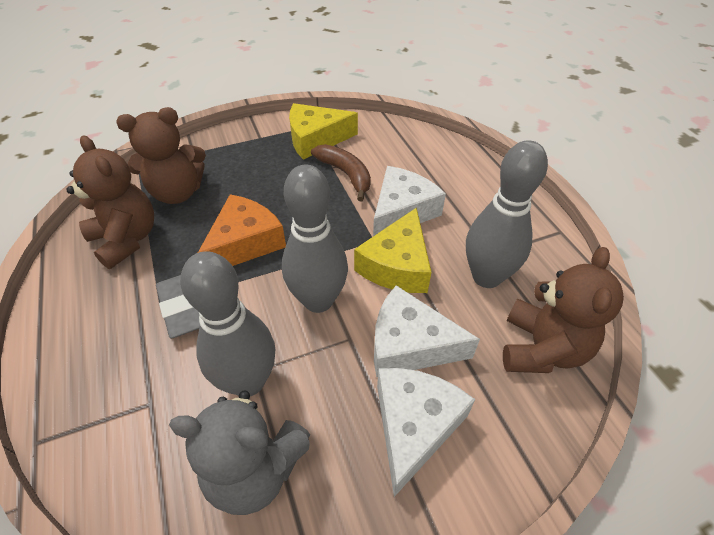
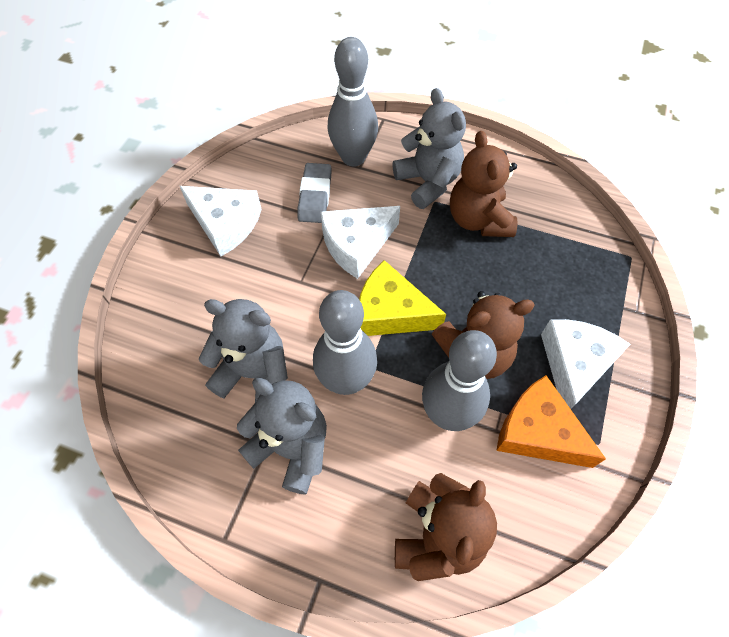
brown banana: 1 -> 0
grey teddy bear: 1 -> 3
yellow cheese: 2 -> 1

